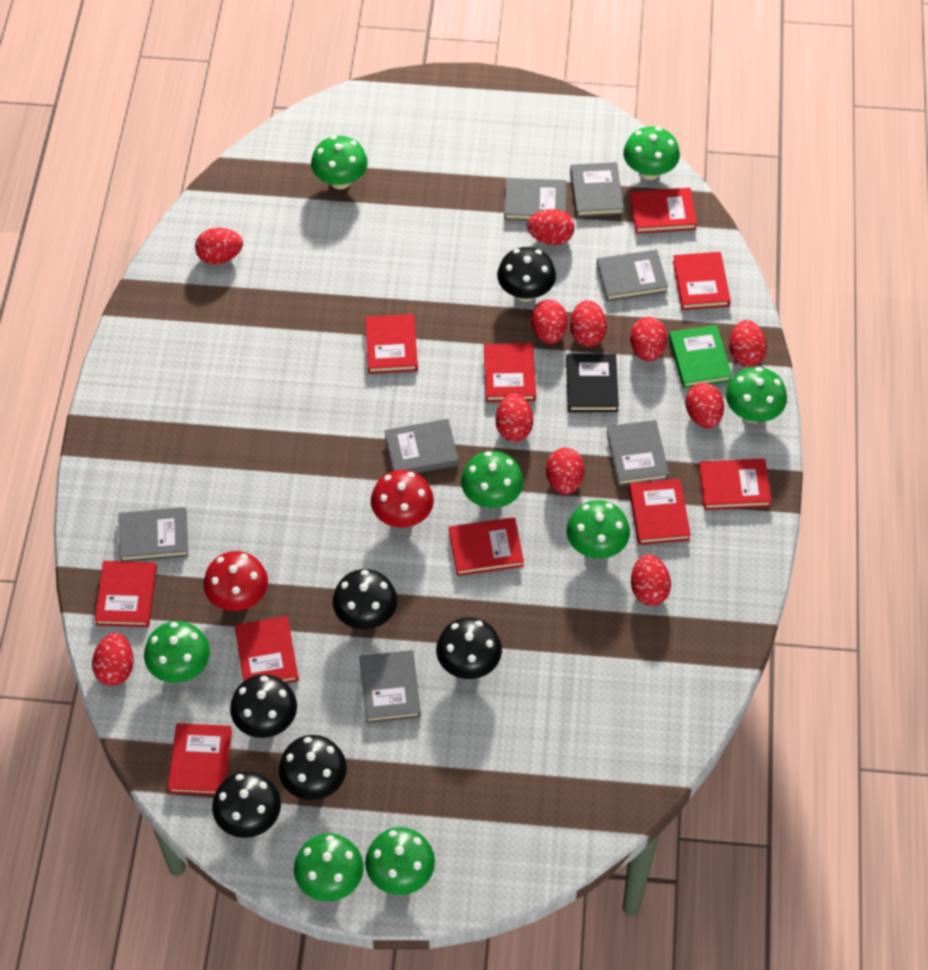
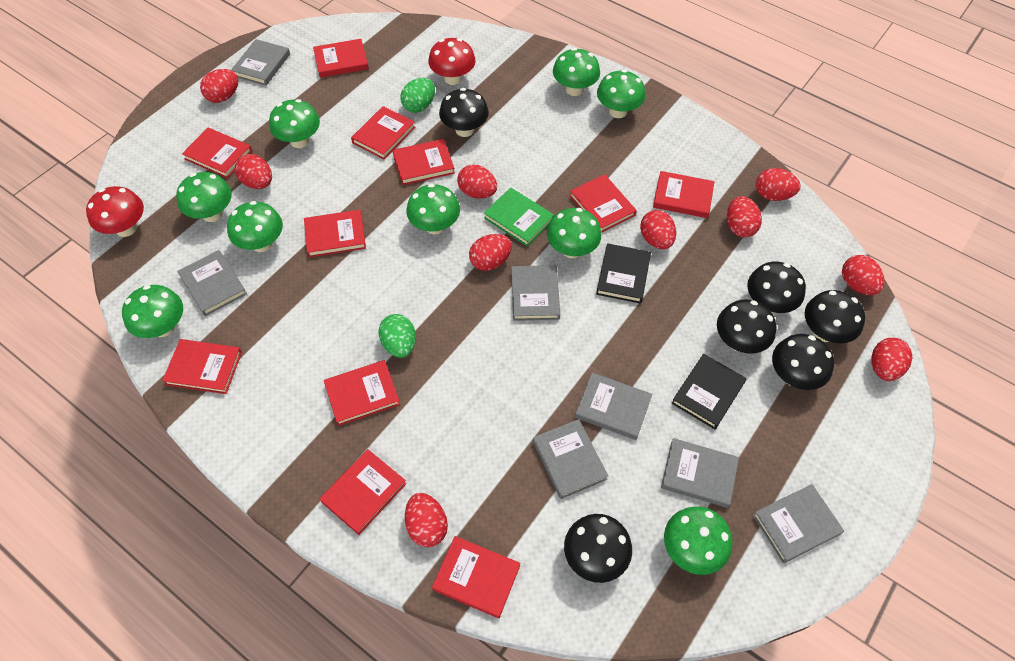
black book: 1 -> 2
green egg: 0 -> 2
green mushroom: 8 -> 9
red book: 10 -> 11
red egg: 11 -> 10

